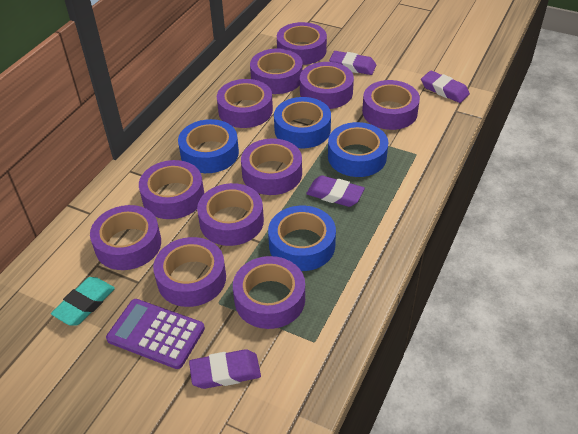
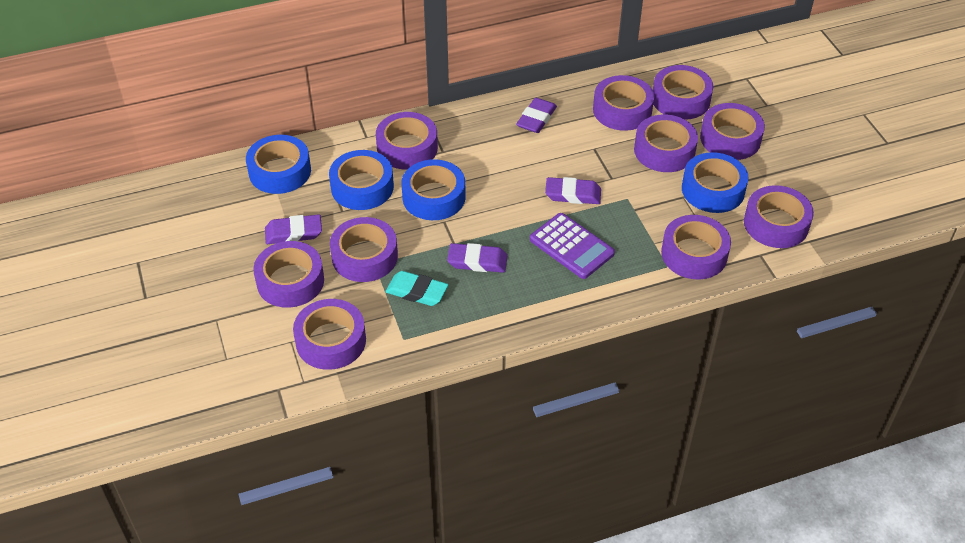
purple tape: 11 -> 10

